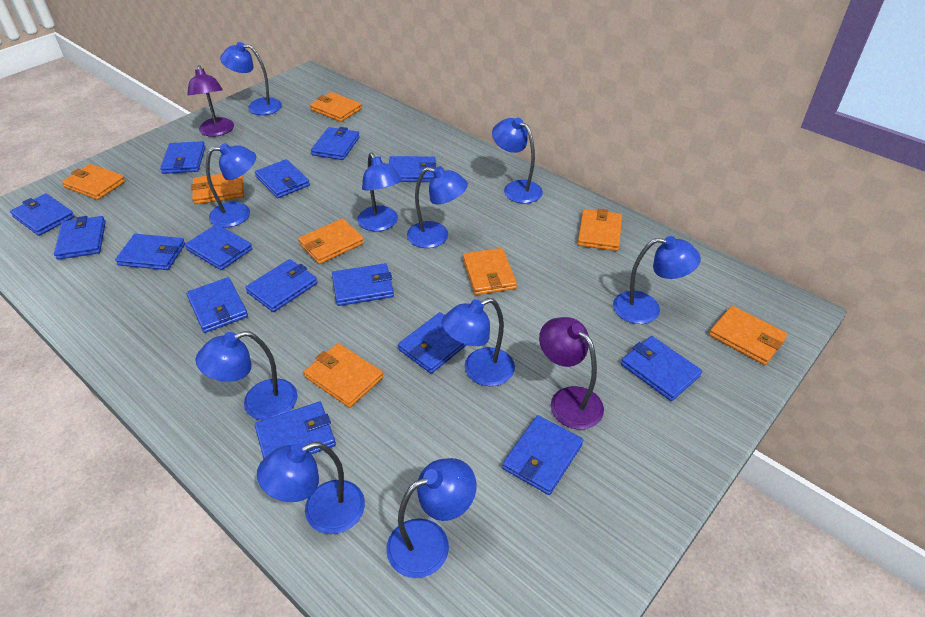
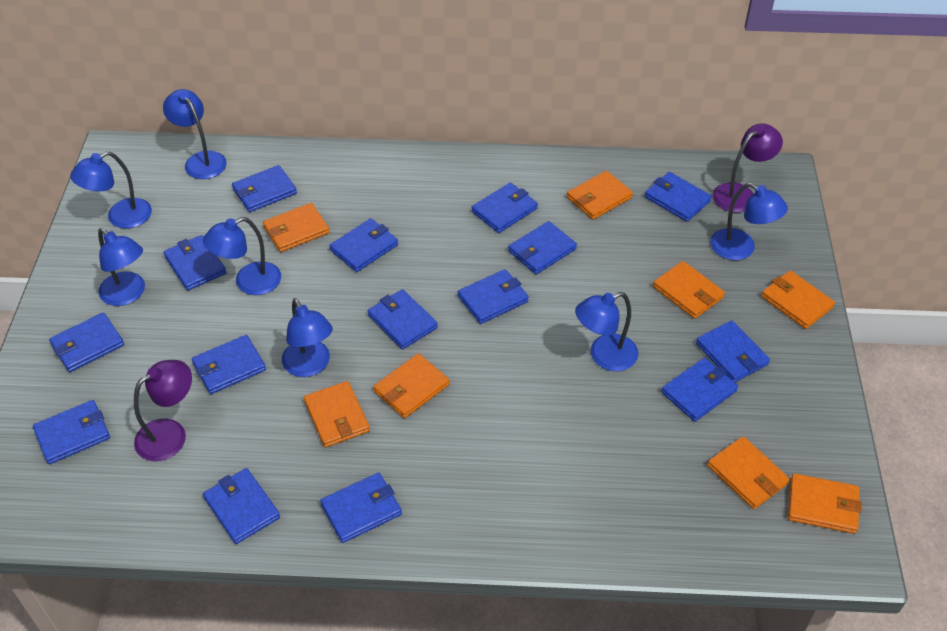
blue lamp: 10 -> 7

